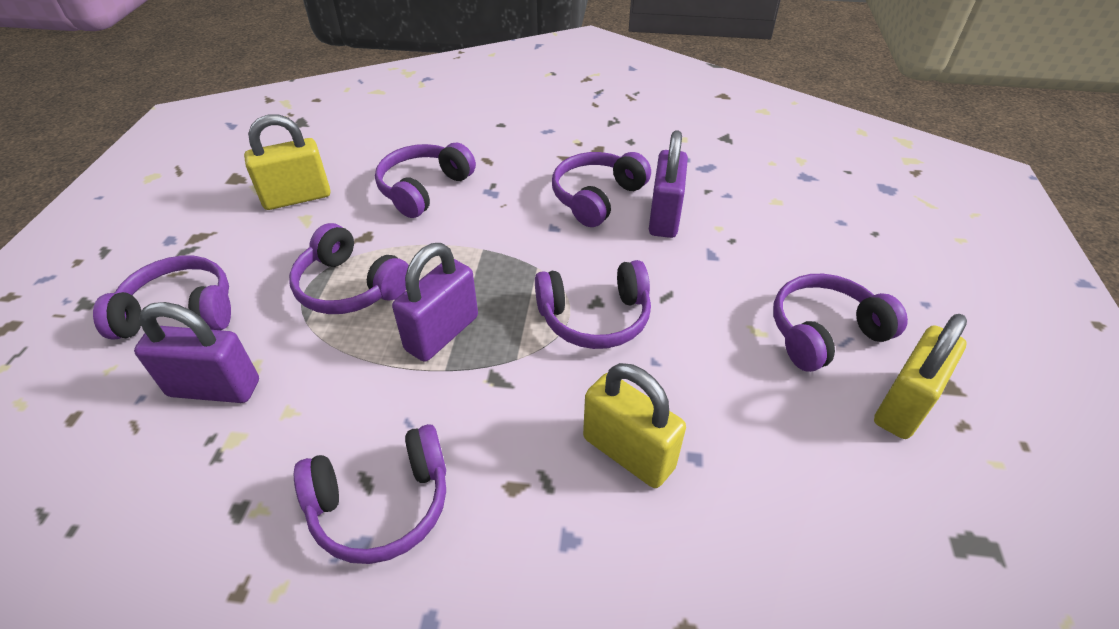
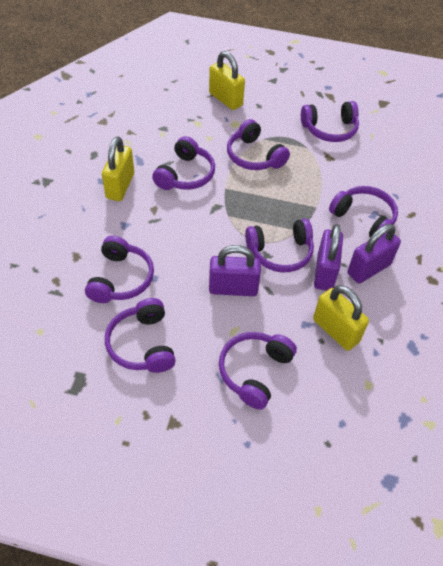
purple headphones: 7 -> 8

